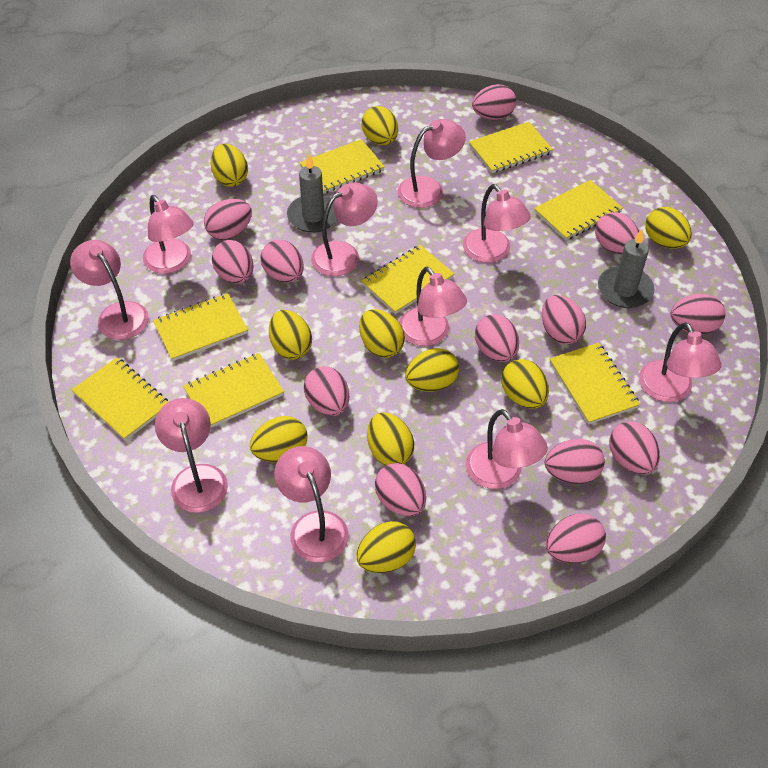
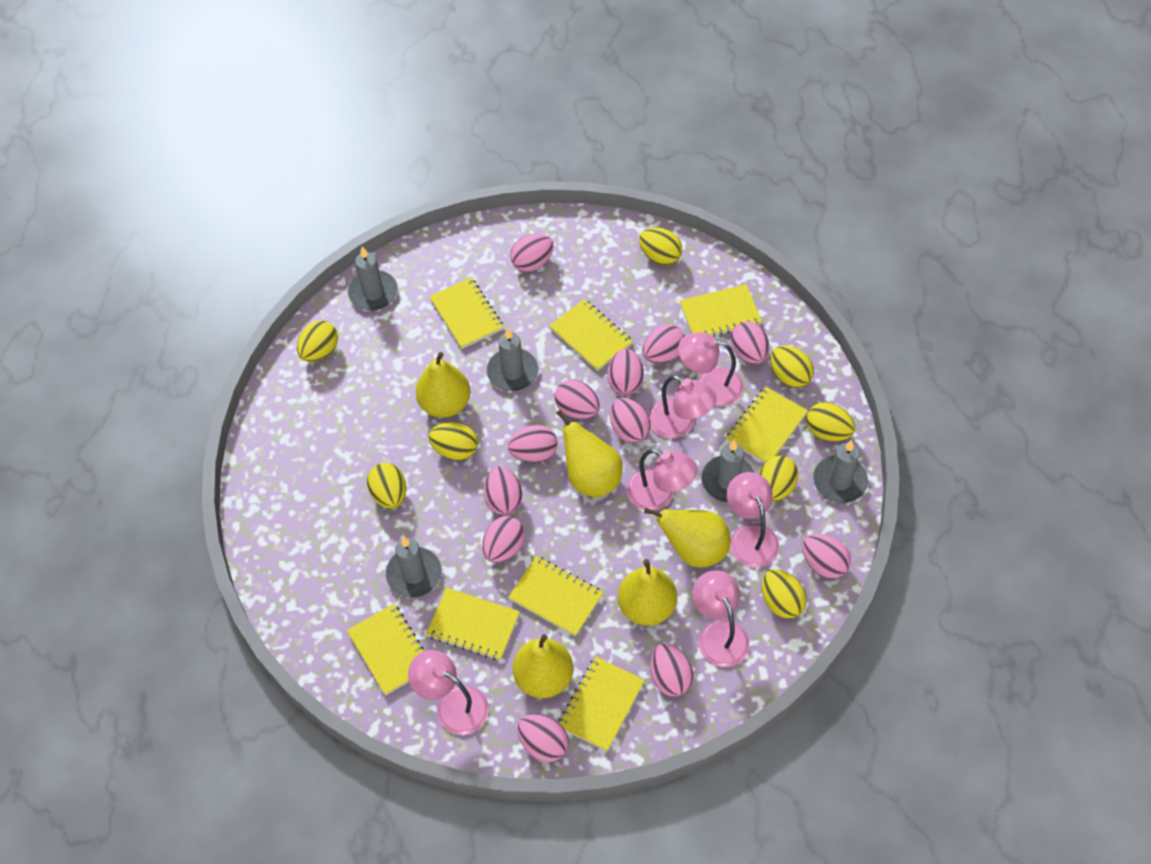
grey candle: 2 -> 5
pink egg: 13 -> 12
pink lamp: 10 -> 6
yellow egg: 10 -> 8
yellow pear: 0 -> 5

